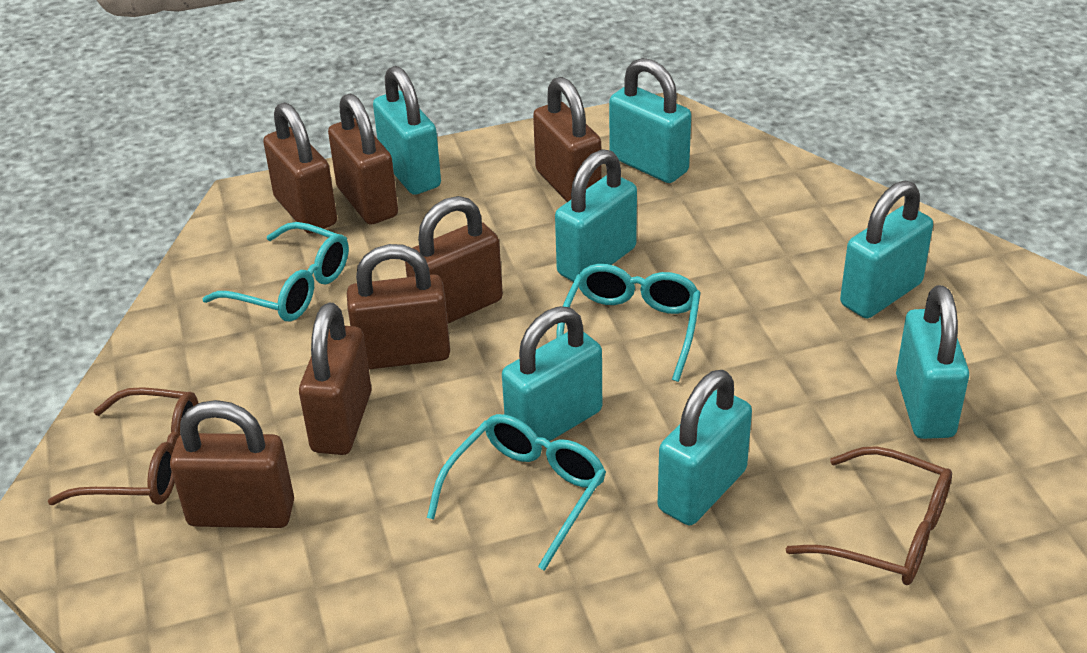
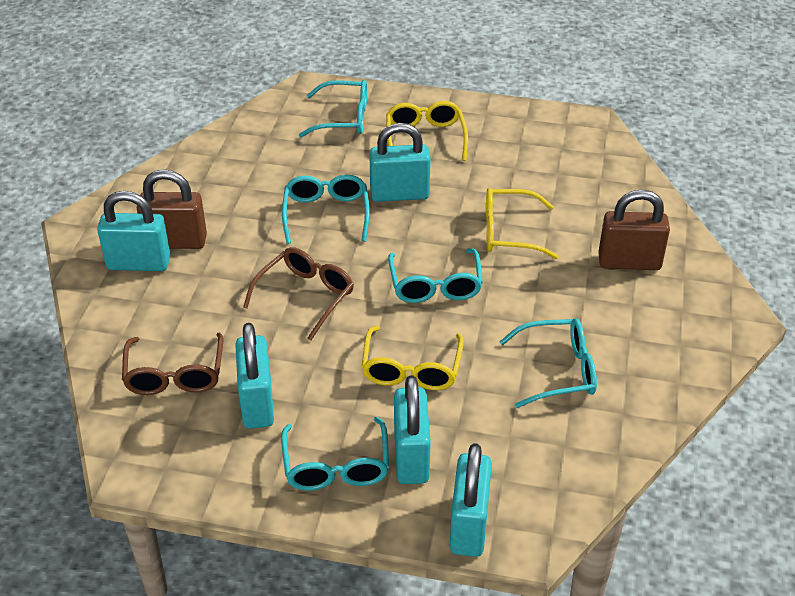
brown padlock: 7 -> 2
turquoise glasses: 3 -> 5
turquoise padlock: 7 -> 5
yellow glasses: 0 -> 3

